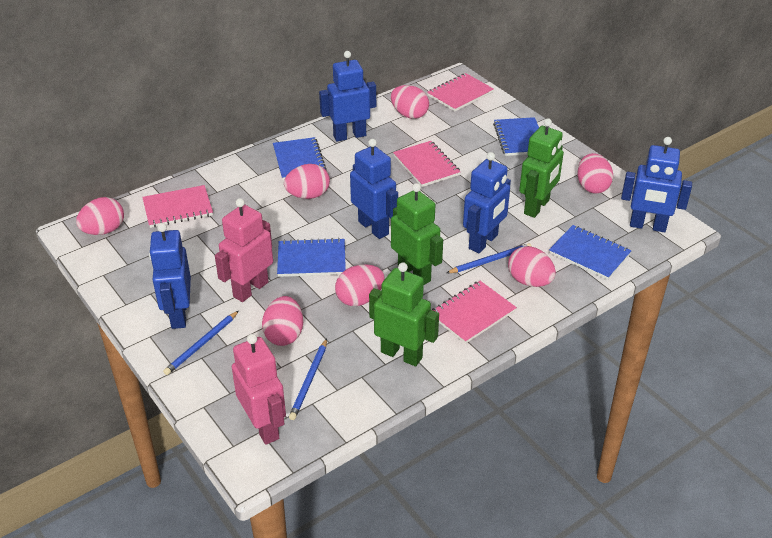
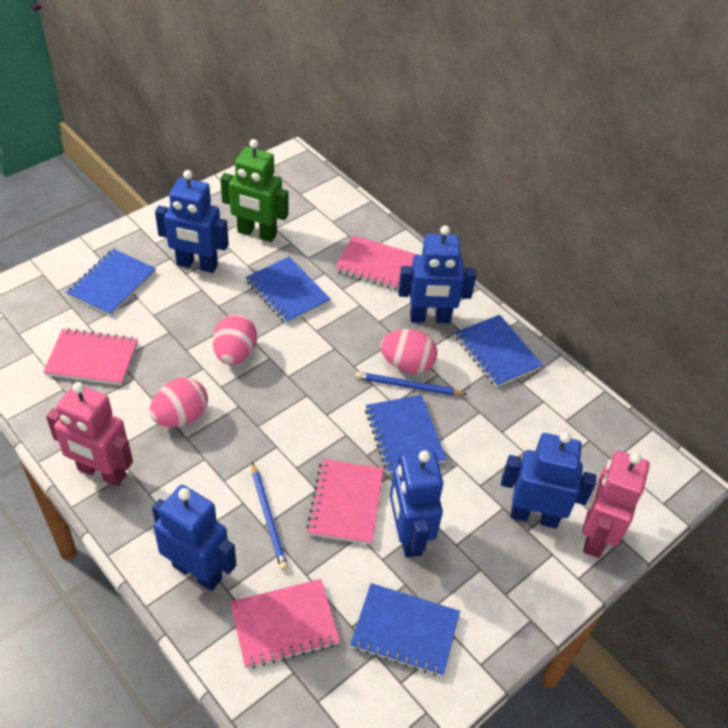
blue notebook: 4 -> 5
blue pencil: 3 -> 2
green robot: 3 -> 1
pink egg: 7 -> 3

